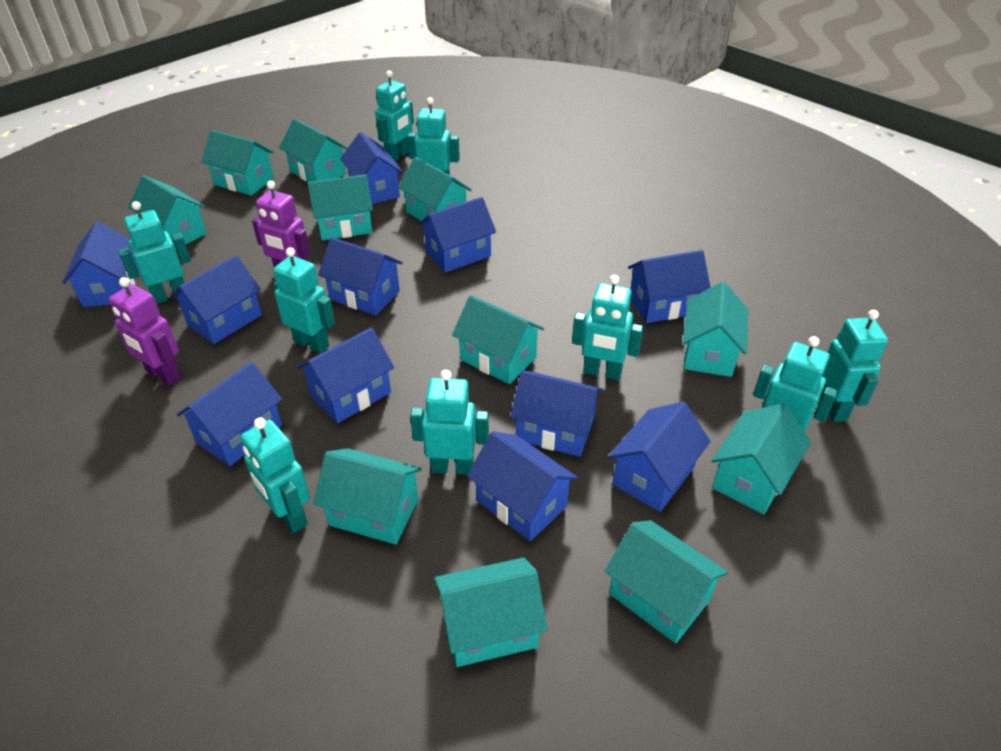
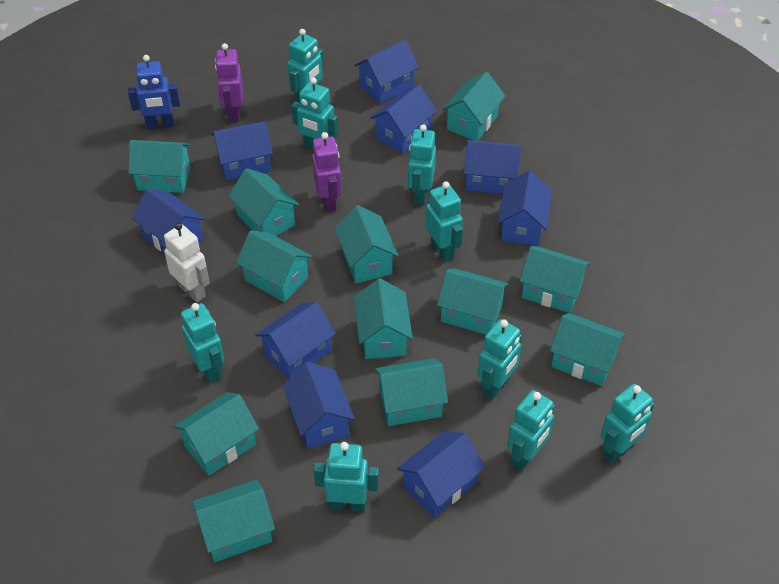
blue house: 11 -> 9
blue robot: 0 -> 1
turquoise house: 11 -> 12
white robot: 0 -> 1

